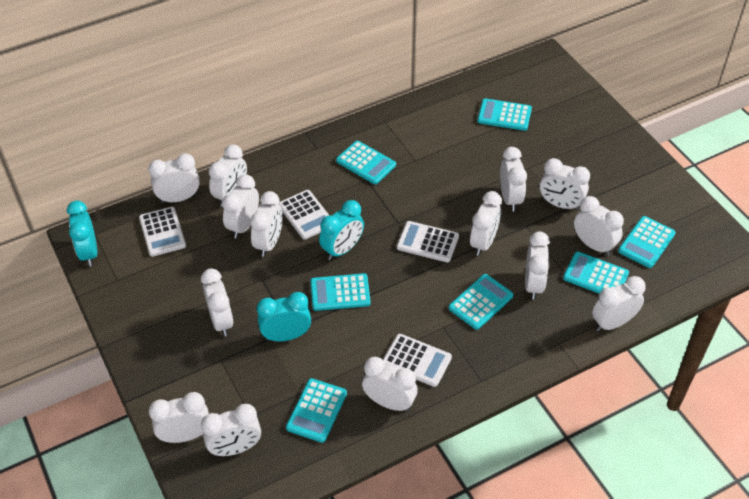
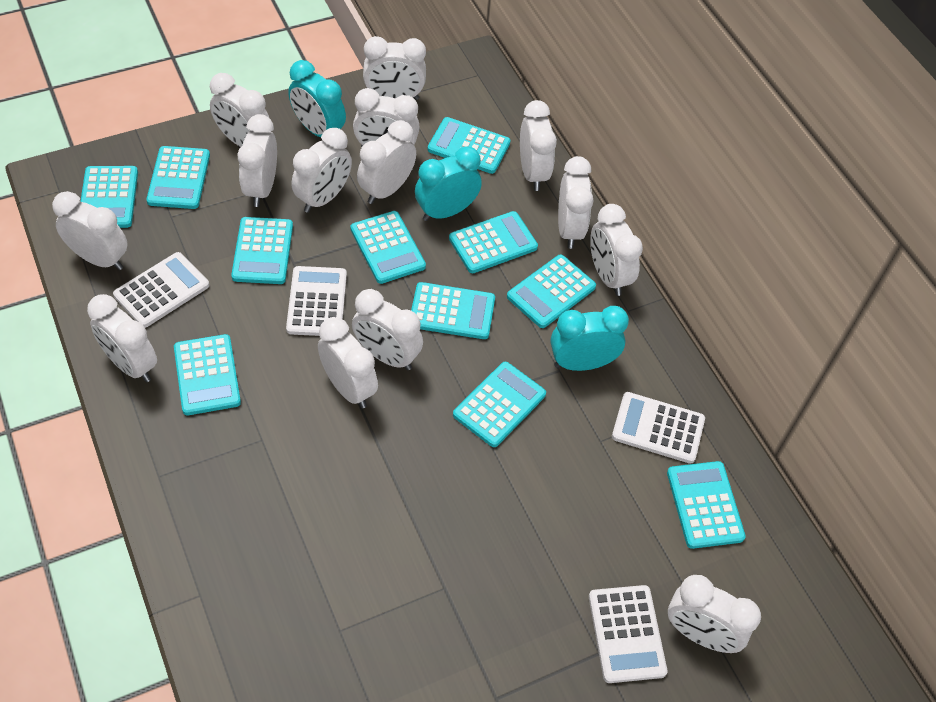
turquoise calculator: 7 -> 11

